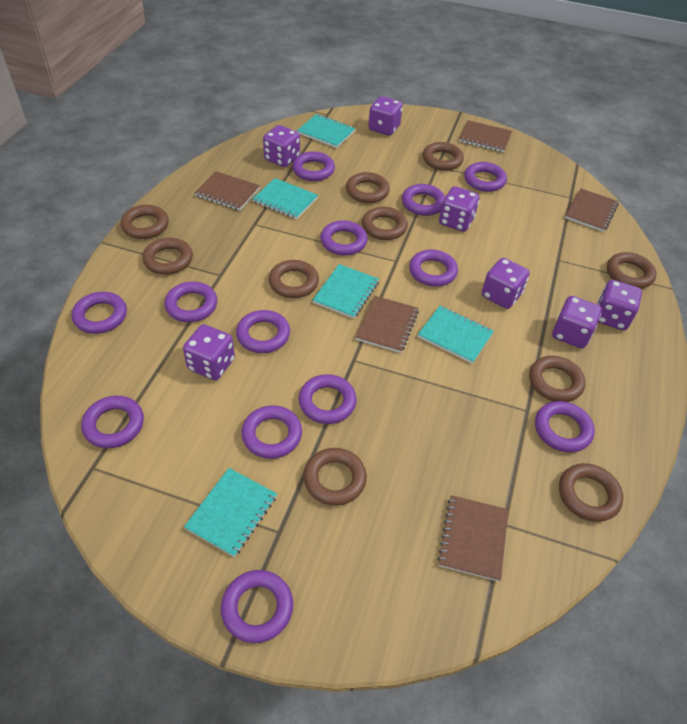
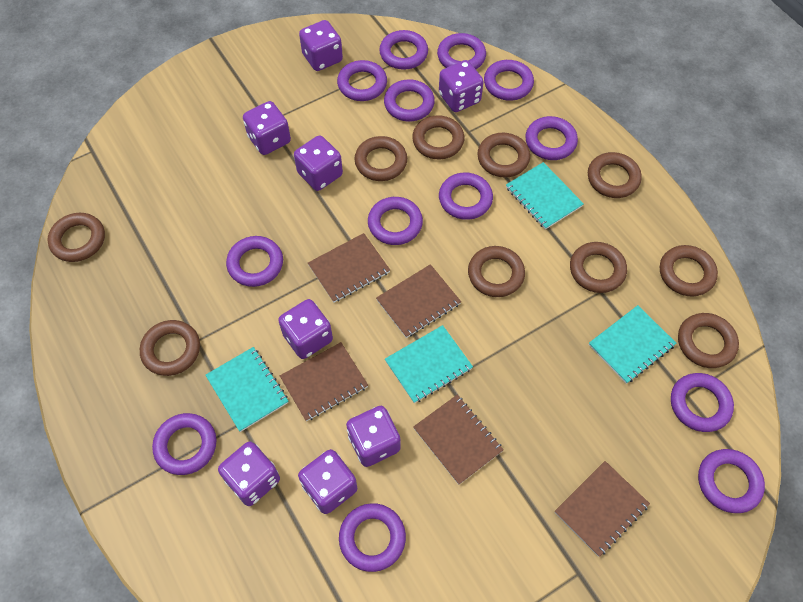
purple dice: 7 -> 8
turquoise notebook: 5 -> 4

